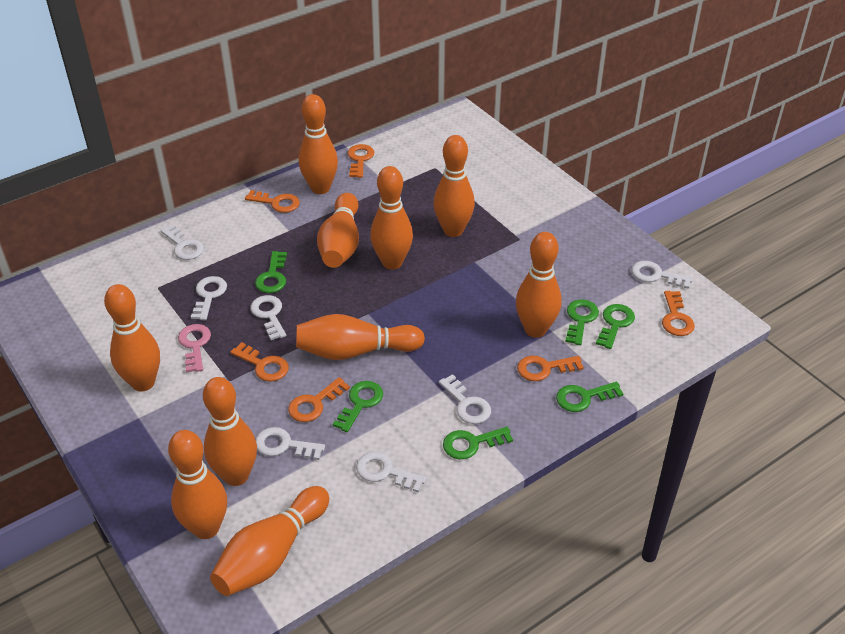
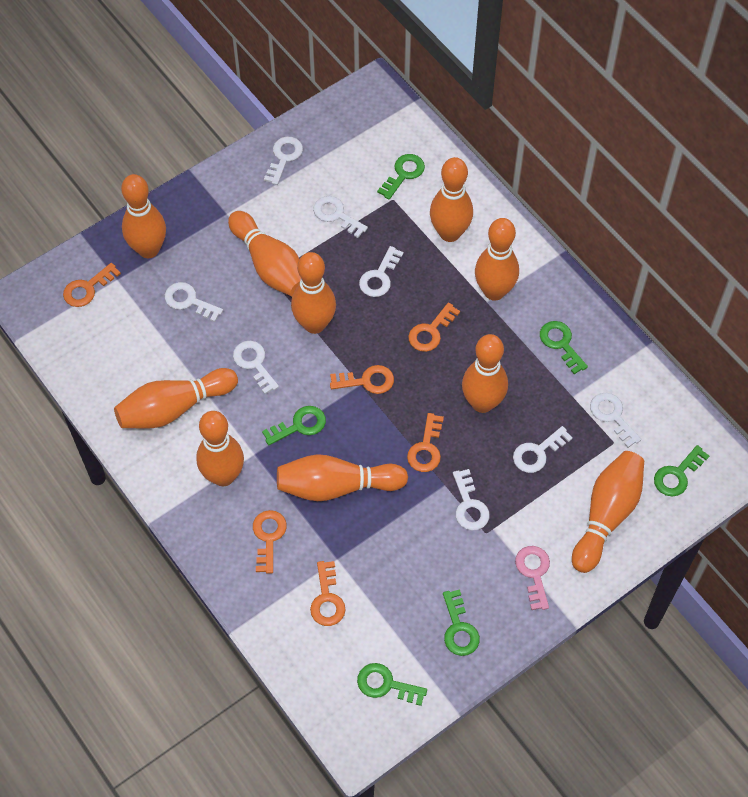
white key: 7 -> 8

